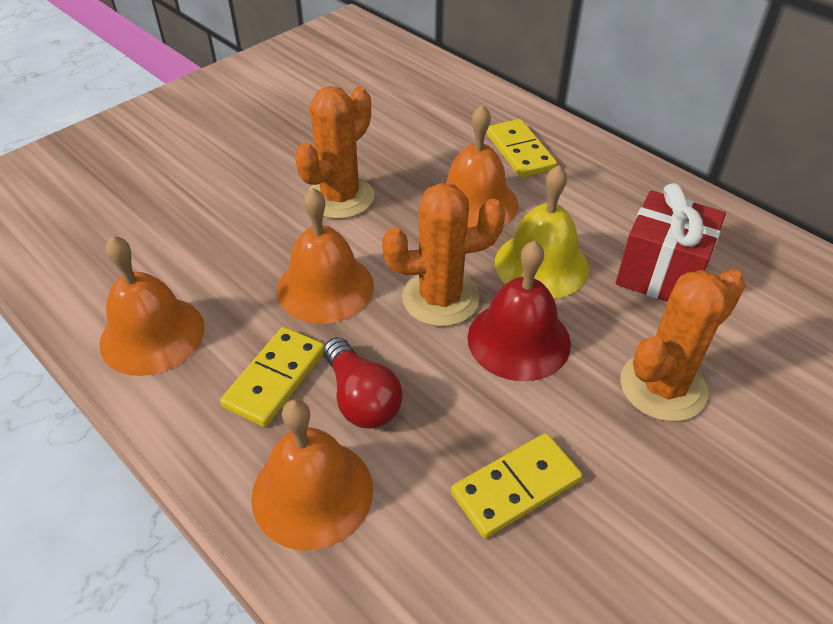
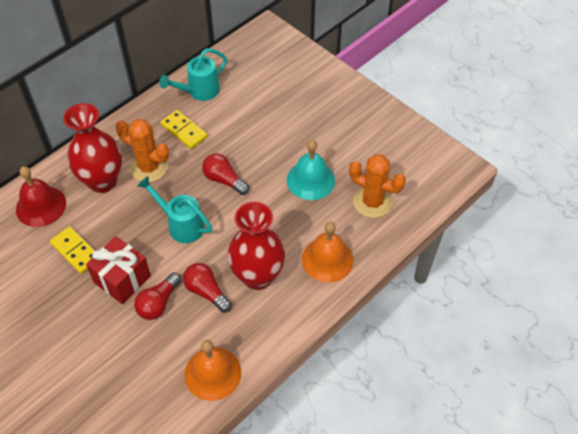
orange bell: 4 -> 2
orange cactus: 3 -> 2
red light bulb: 1 -> 3
red vase: 0 -> 2
turquoise bell: 0 -> 1
turquoise watering can: 0 -> 2
yellow bell: 1 -> 0
yellow domino: 3 -> 2

